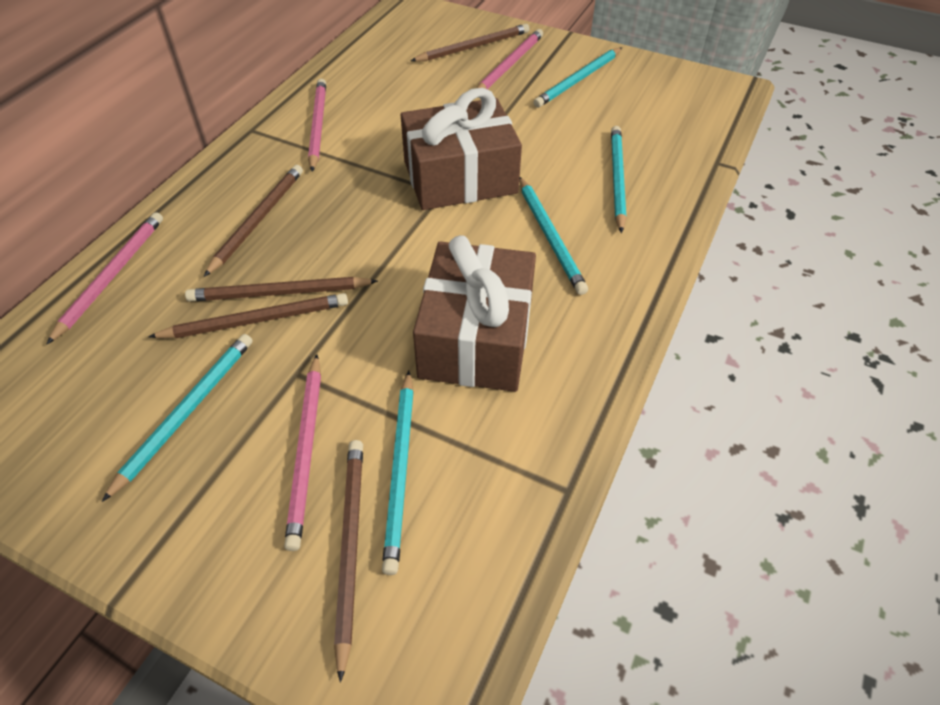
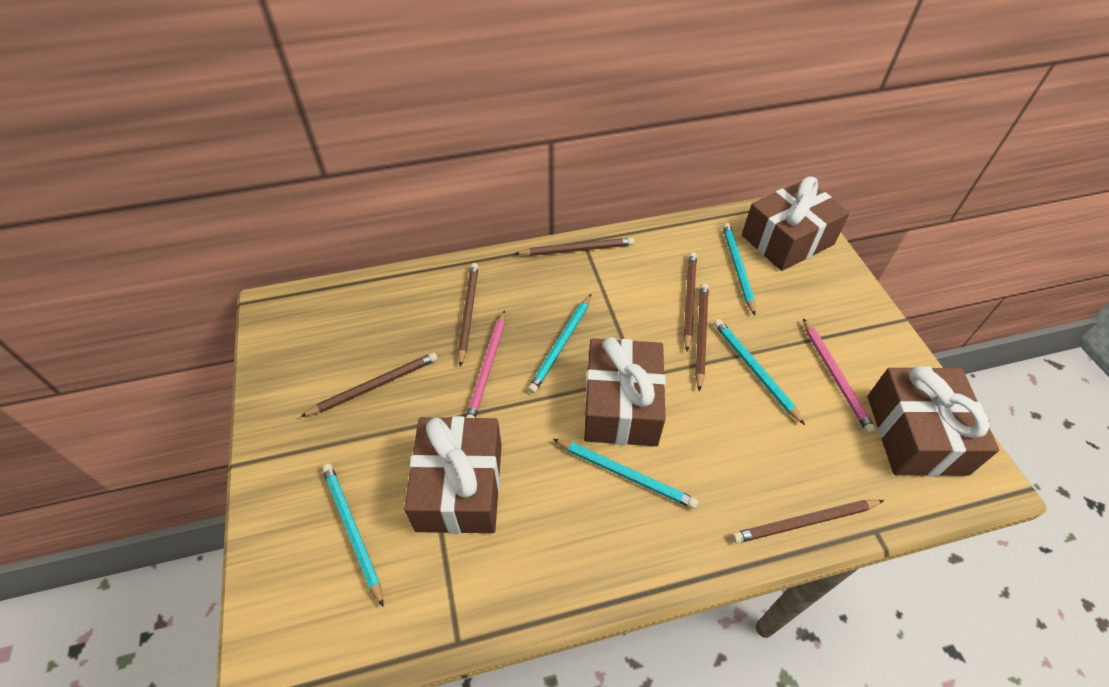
brown gift: 2 -> 4
brown pencil: 5 -> 6
pink pencil: 4 -> 2

